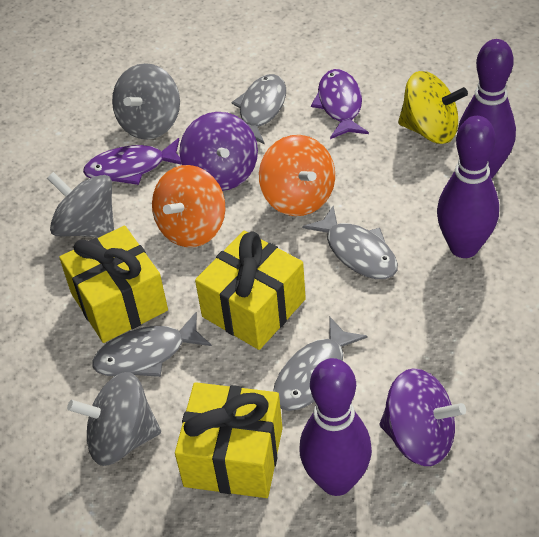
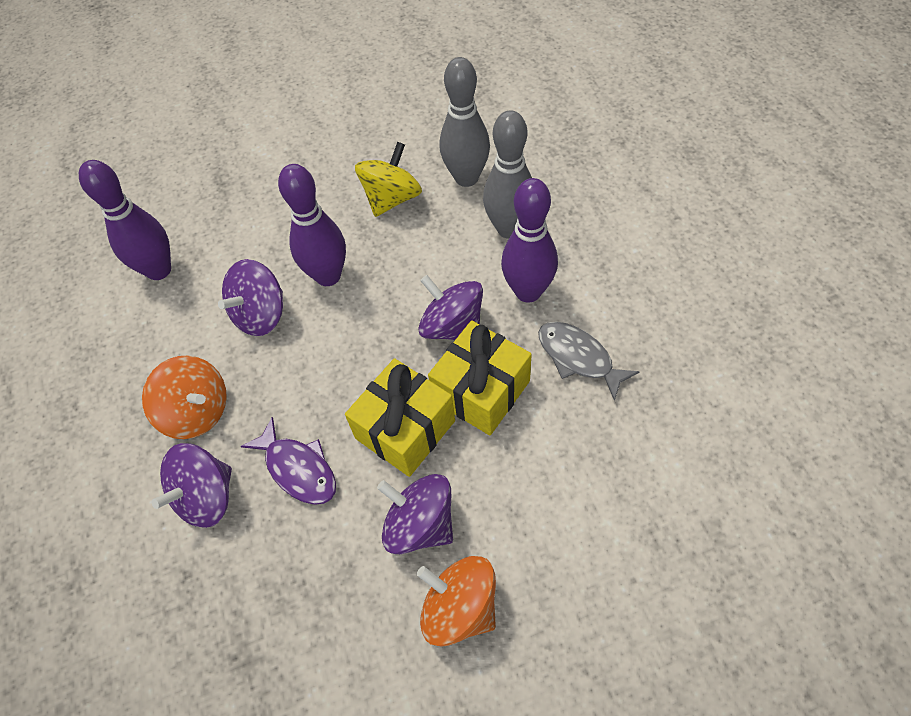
grey bowling pin: 0 -> 2
grey fish: 4 -> 1
grey spinning top: 3 -> 0
purple fish: 2 -> 1
purple spinning top: 2 -> 4
yellow gift: 3 -> 2

